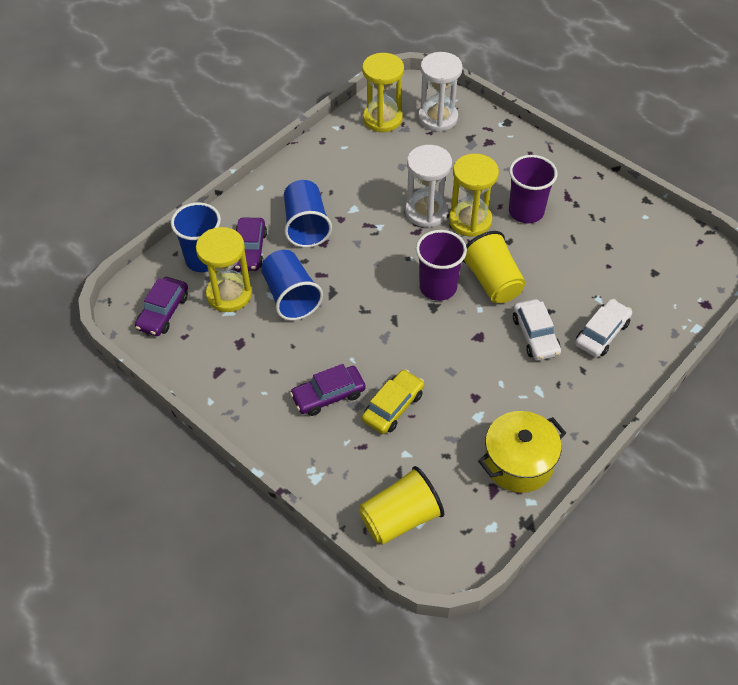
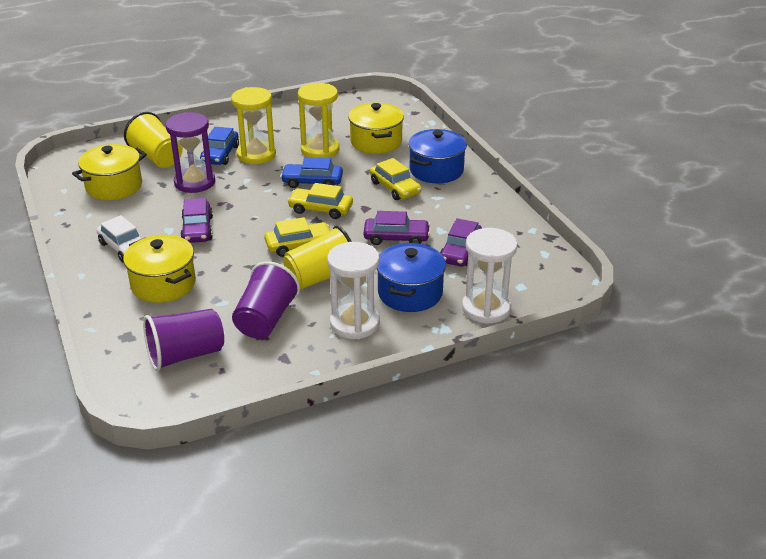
blue car: 0 -> 2
blue cup: 3 -> 0
blue pot: 0 -> 2
purple hourglass: 0 -> 1
white car: 2 -> 1
yellow car: 1 -> 3
yellow hourglass: 3 -> 2
yellow pot: 1 -> 3

